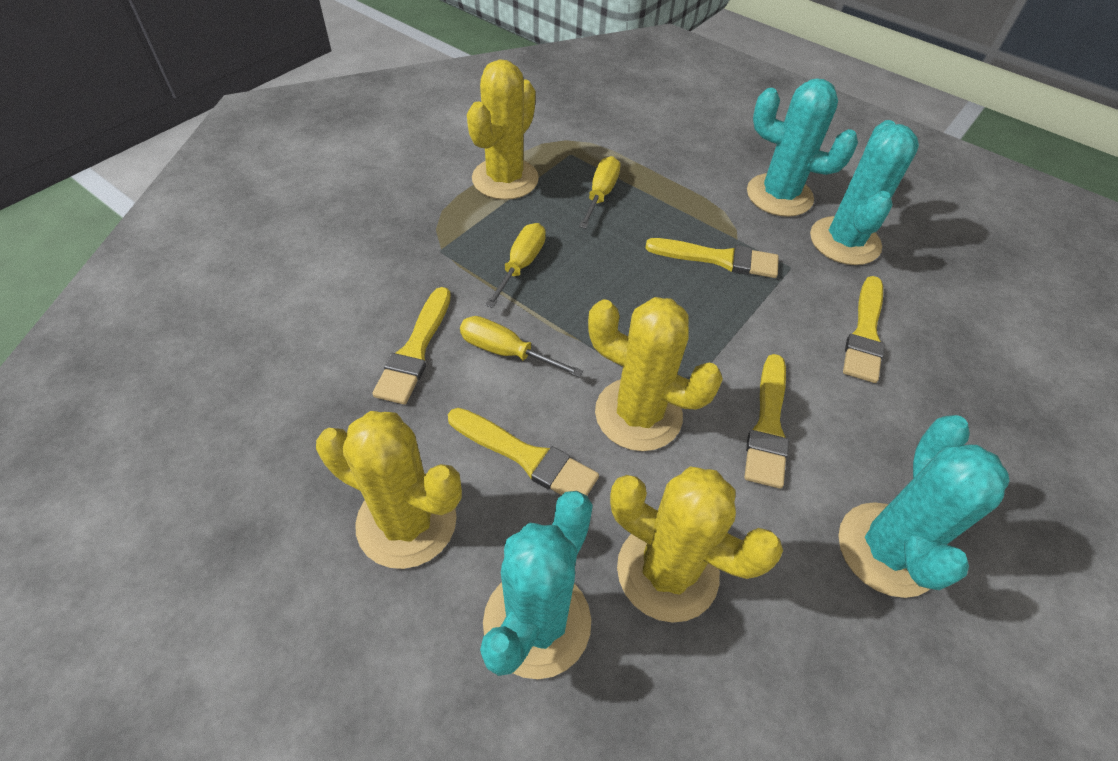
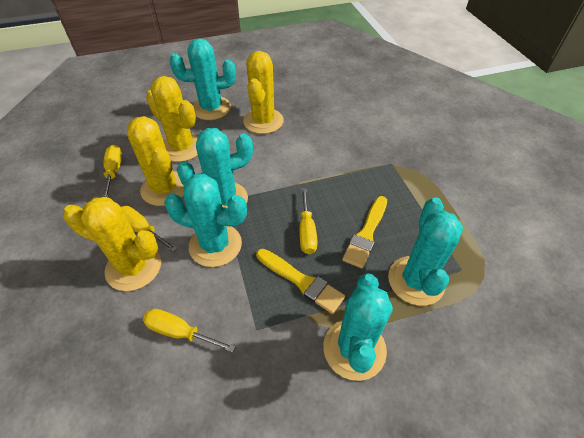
turquoise cactus: 4 -> 5
yellow brush: 5 -> 2
yellow screwdriver: 3 -> 4

